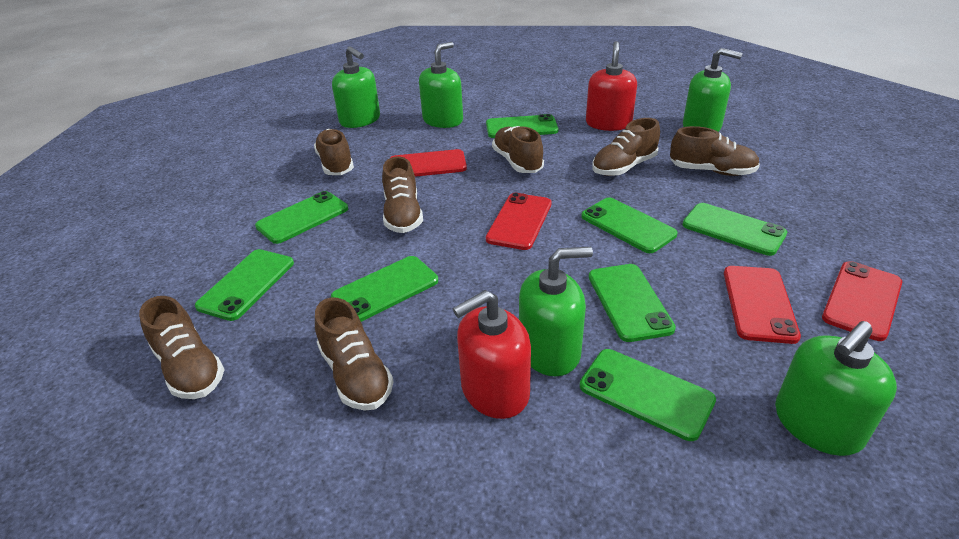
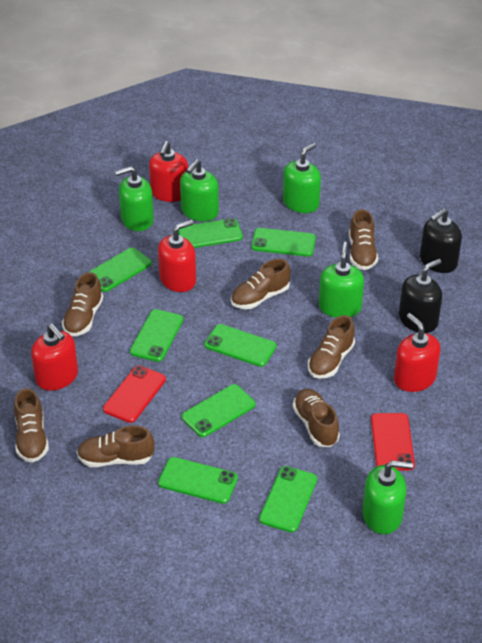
black soap dispenser: 0 -> 2
red phone: 4 -> 2
red soap dispenser: 2 -> 4

